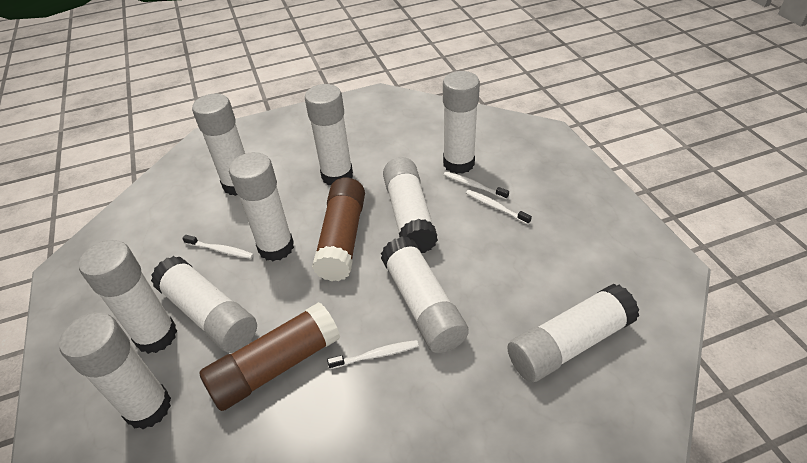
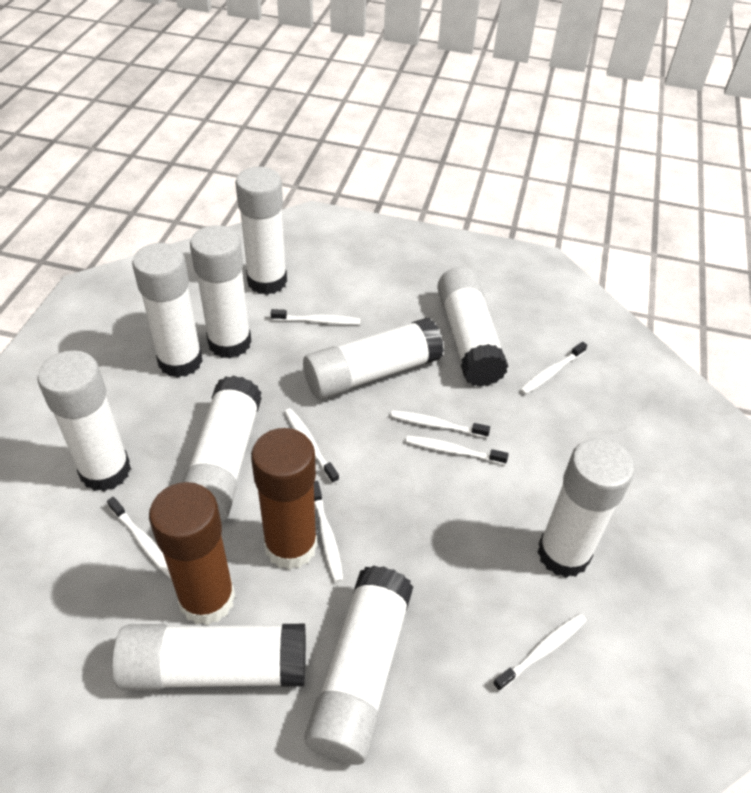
white toothbrush: 4 -> 8

